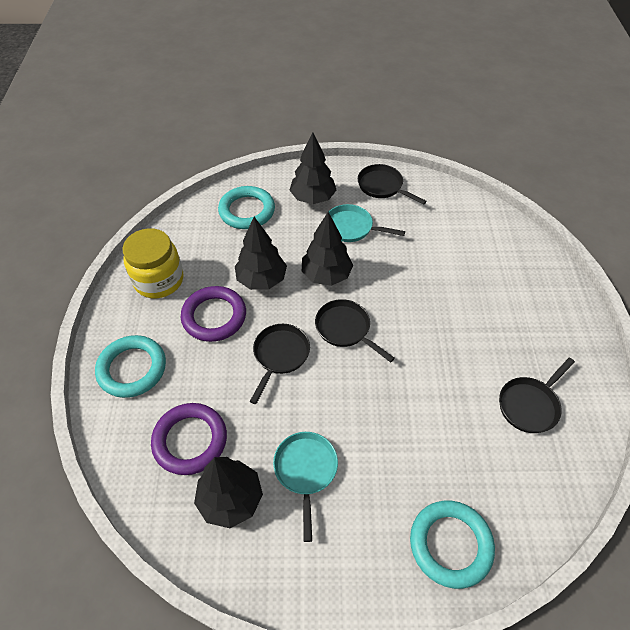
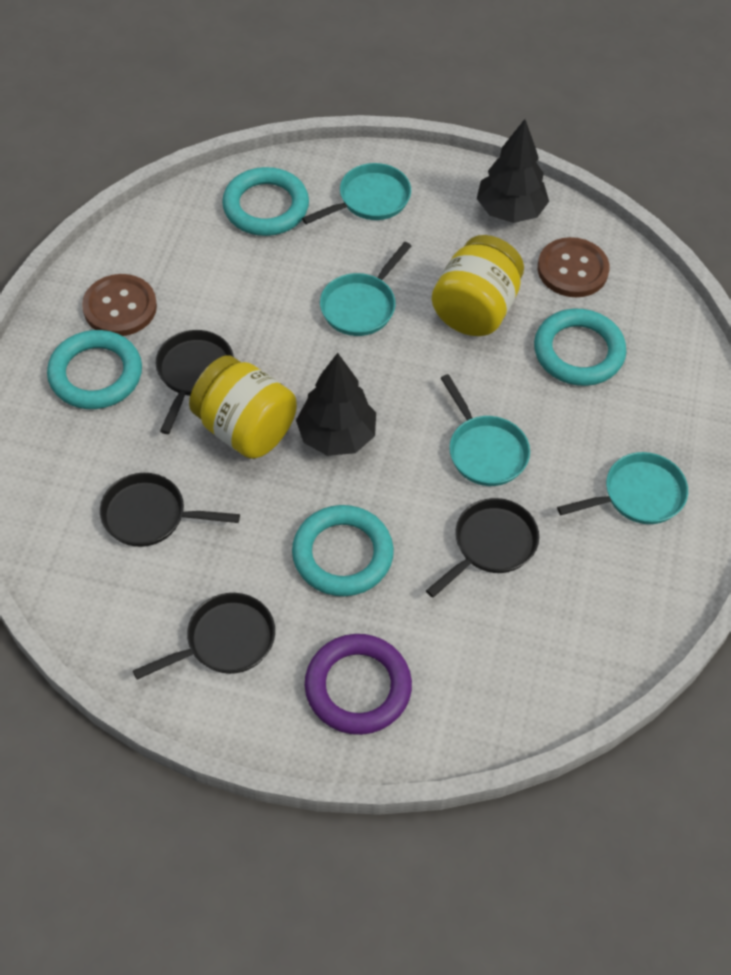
black tree: 4 -> 2
brown button: 0 -> 2
purple ring: 2 -> 1
turquoise pan: 2 -> 4
turquoise ring: 3 -> 4
yellow jar: 1 -> 2

